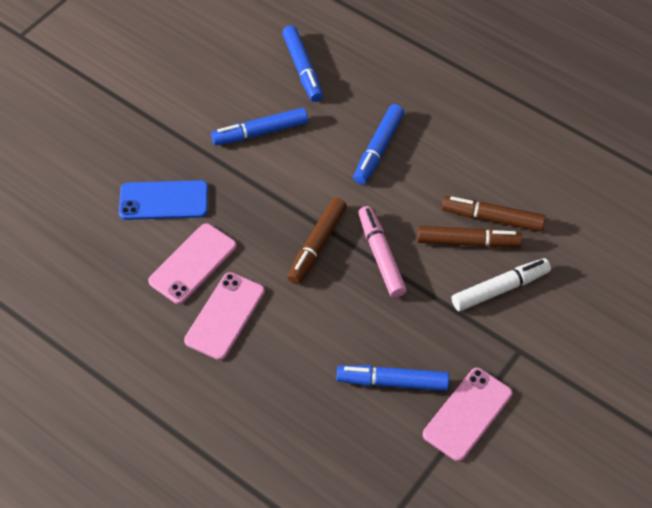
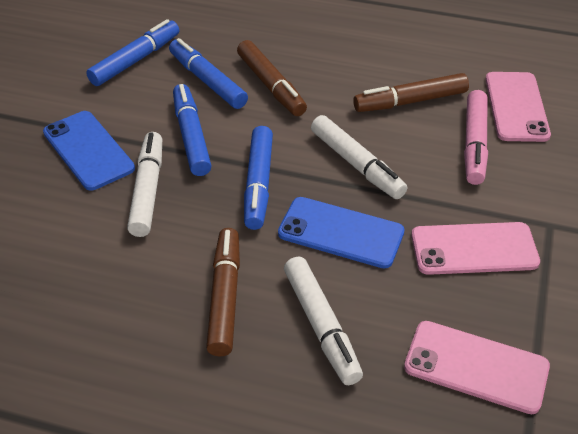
blue phone: 1 -> 2
white marker: 1 -> 3

